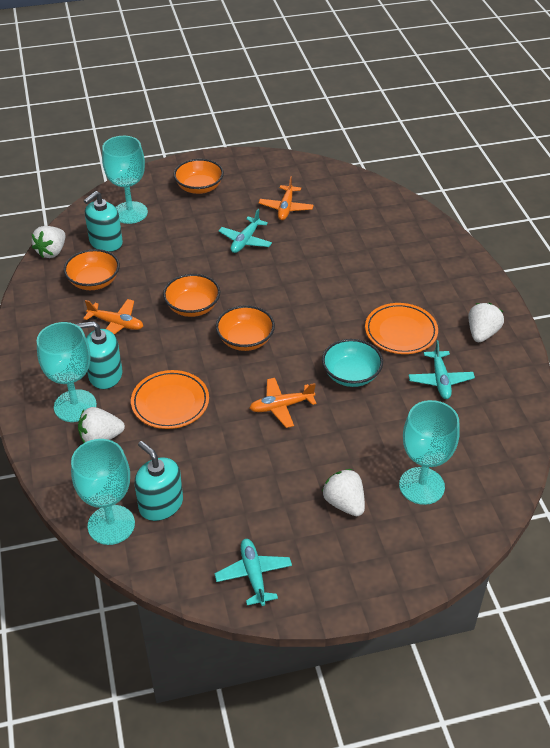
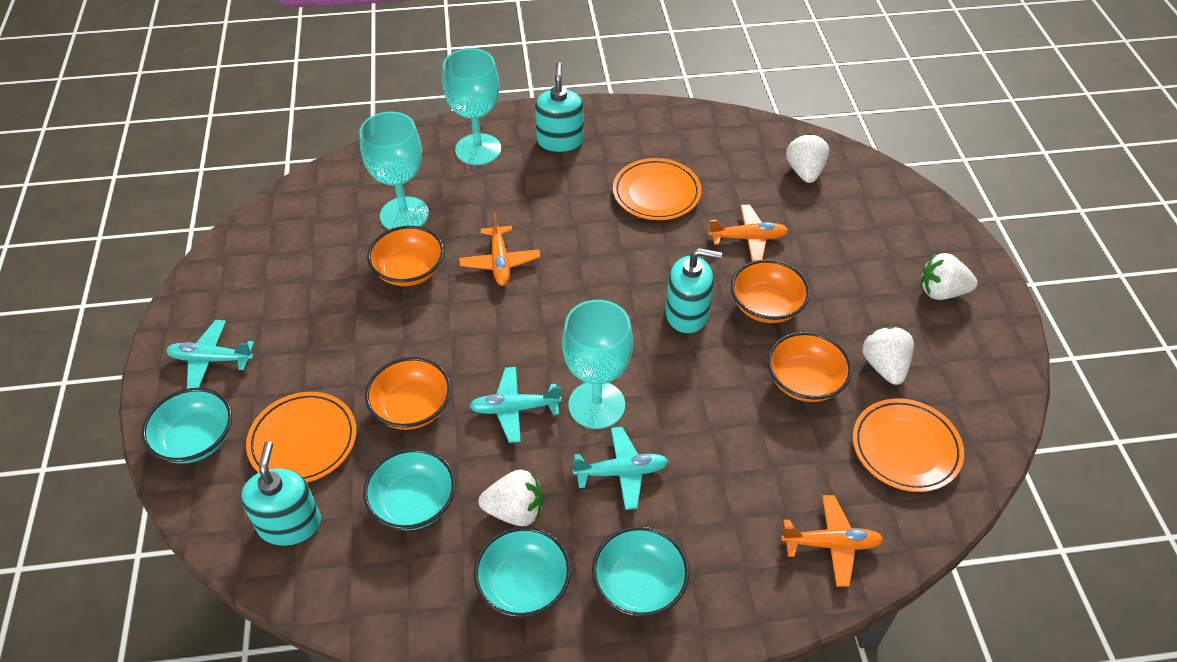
orange plate: 2 -> 3
turquoise bowl: 1 -> 4
turquoise goblet: 4 -> 3

